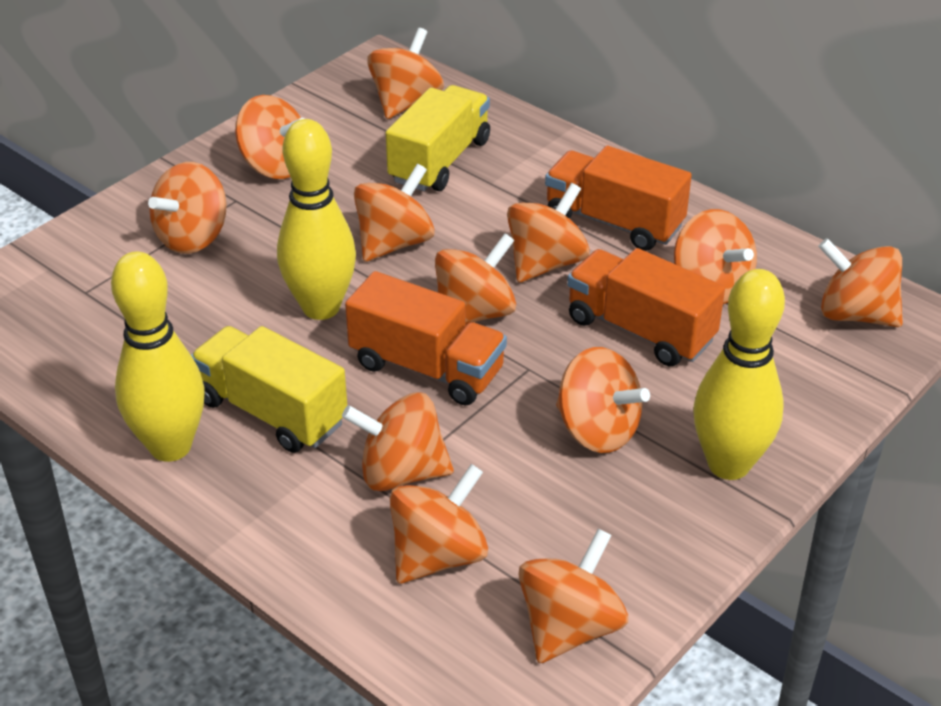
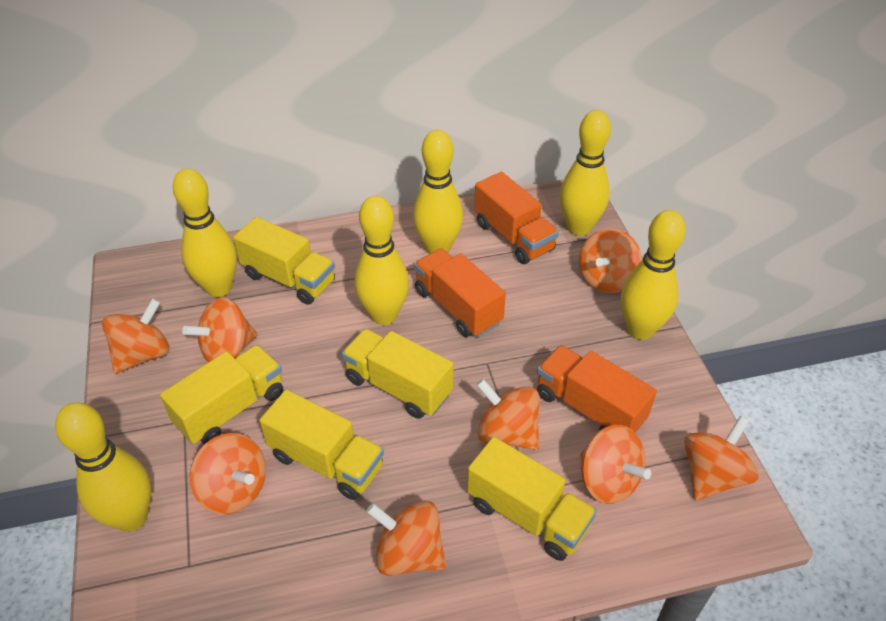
orange spinning top: 12 -> 8
yellow bowling pin: 3 -> 6
yellow truck: 2 -> 5

